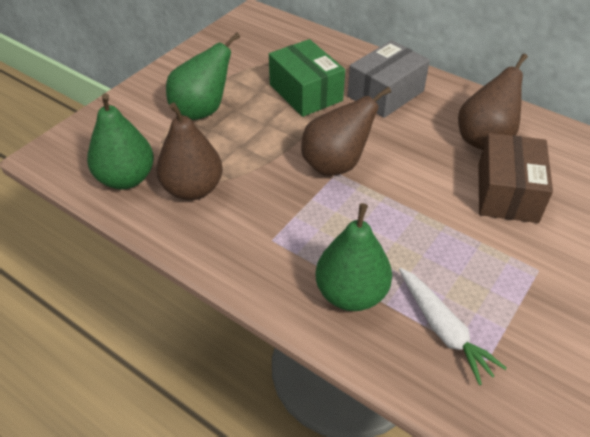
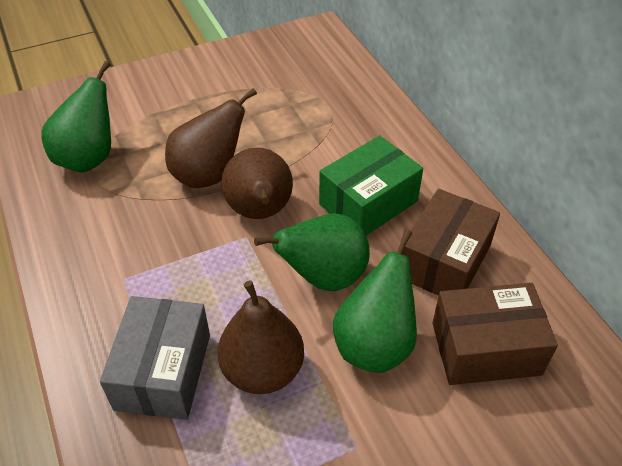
brown box: 1 -> 2
white carrot: 1 -> 0

